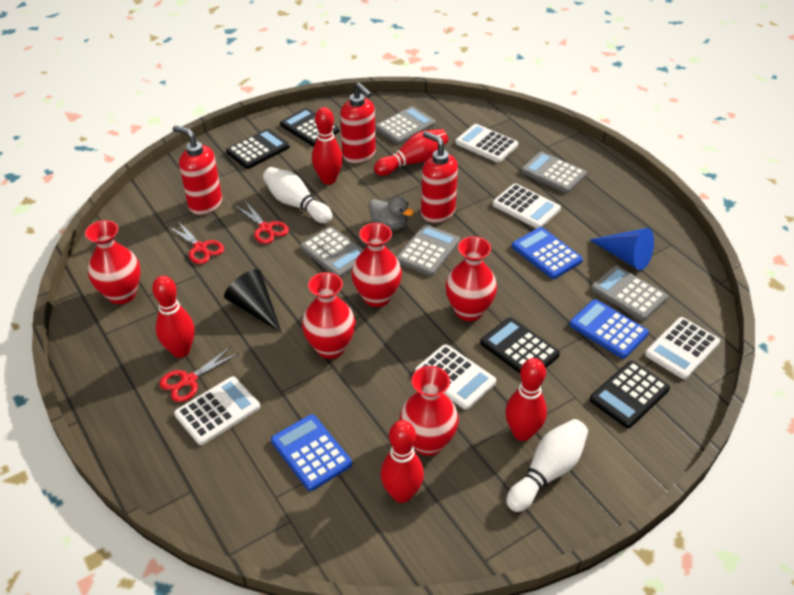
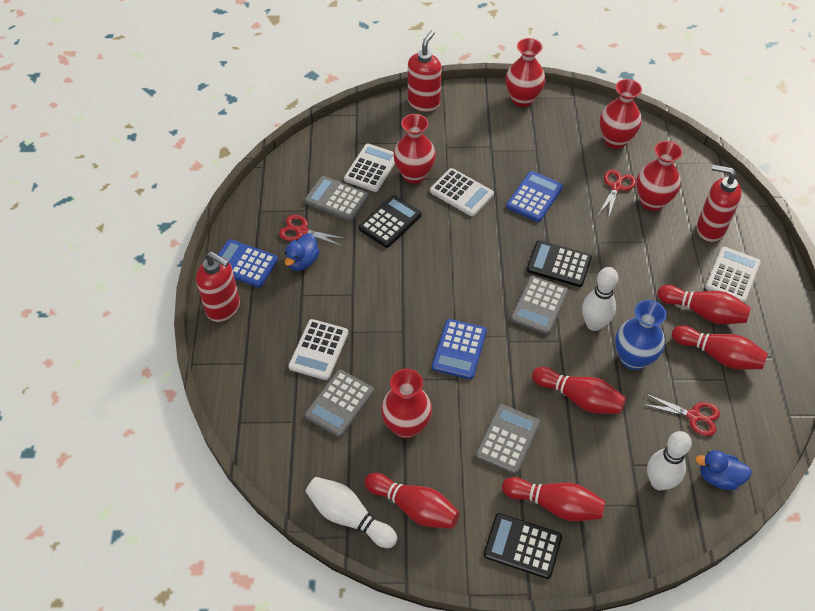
black calculator: 4 -> 3
black cone: 1 -> 0
blue cone: 1 -> 0
blue duck: 0 -> 2
blue vase: 0 -> 1
grey calculator: 5 -> 4
grey duck: 1 -> 0
white bowling pin: 2 -> 3
white calculator: 5 -> 4

